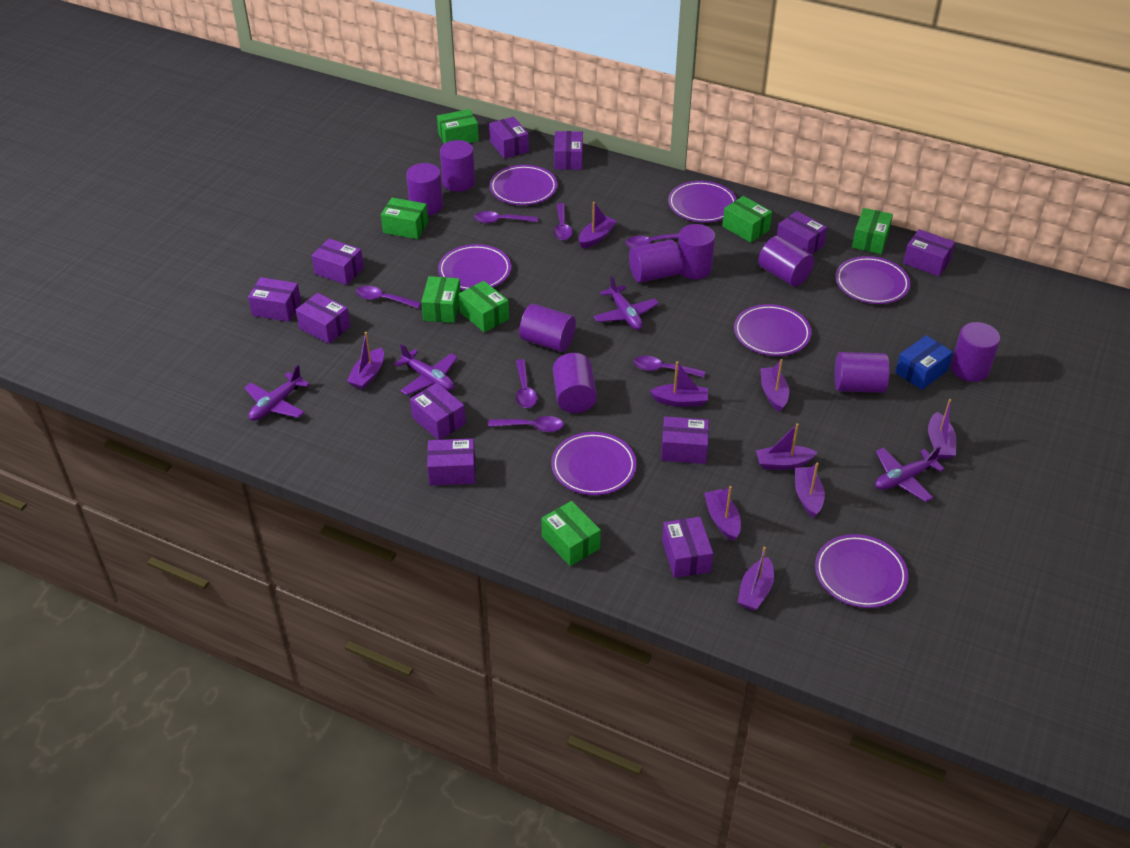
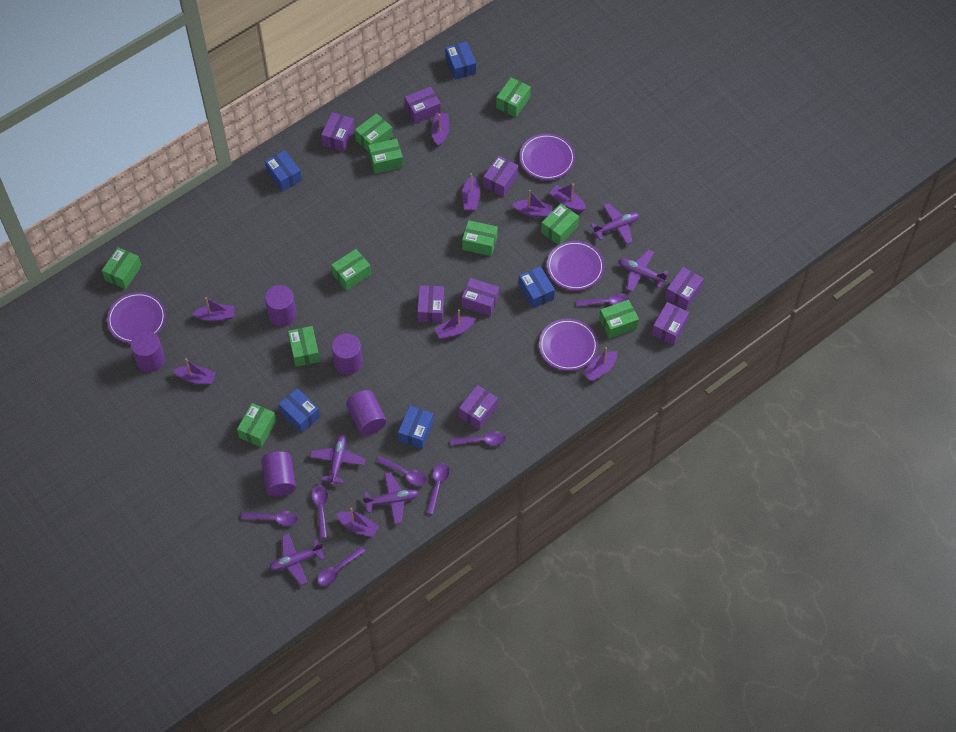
blue box: 1 -> 5
green box: 7 -> 10
purple box: 11 -> 8
purple cylinder: 9 -> 5
purple plane: 4 -> 5
purple plate: 7 -> 4

